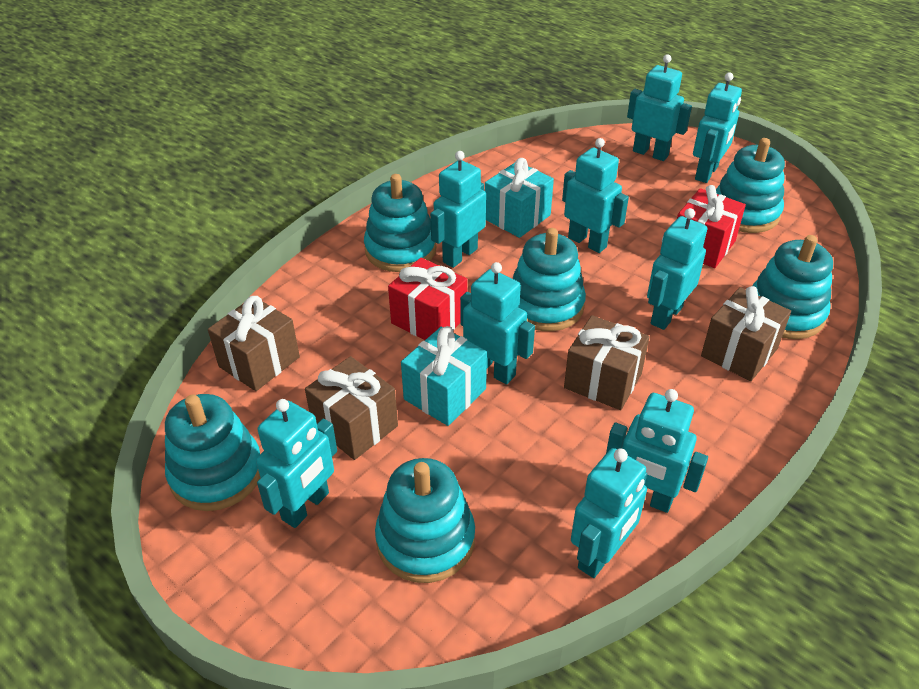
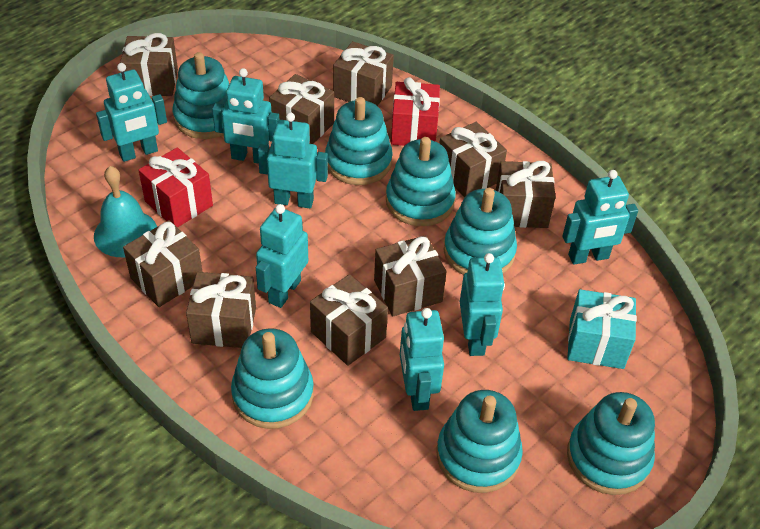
brown gift: 4 -> 9
turquoise bell: 0 -> 1
turquoise gift: 2 -> 1
turquoise robot: 9 -> 7
turquoise stacking toy: 6 -> 7

